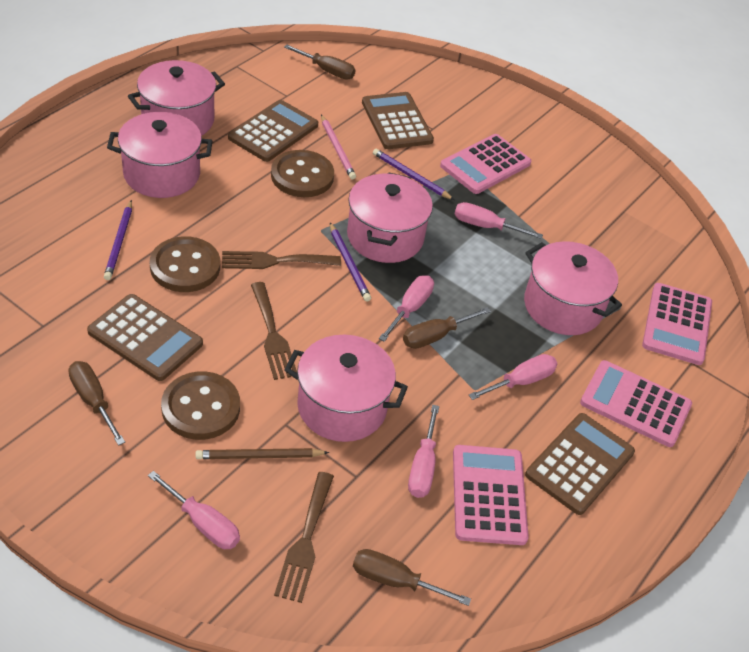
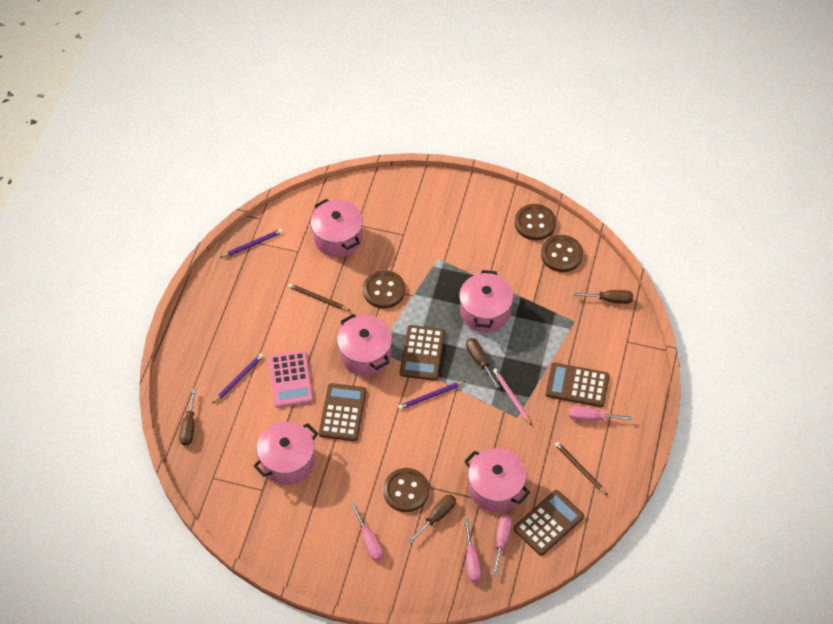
brown button: 3 -> 4
brown fork: 3 -> 0
brown pencil: 1 -> 2
pink calculator: 4 -> 1
pink screwdriver: 5 -> 4

